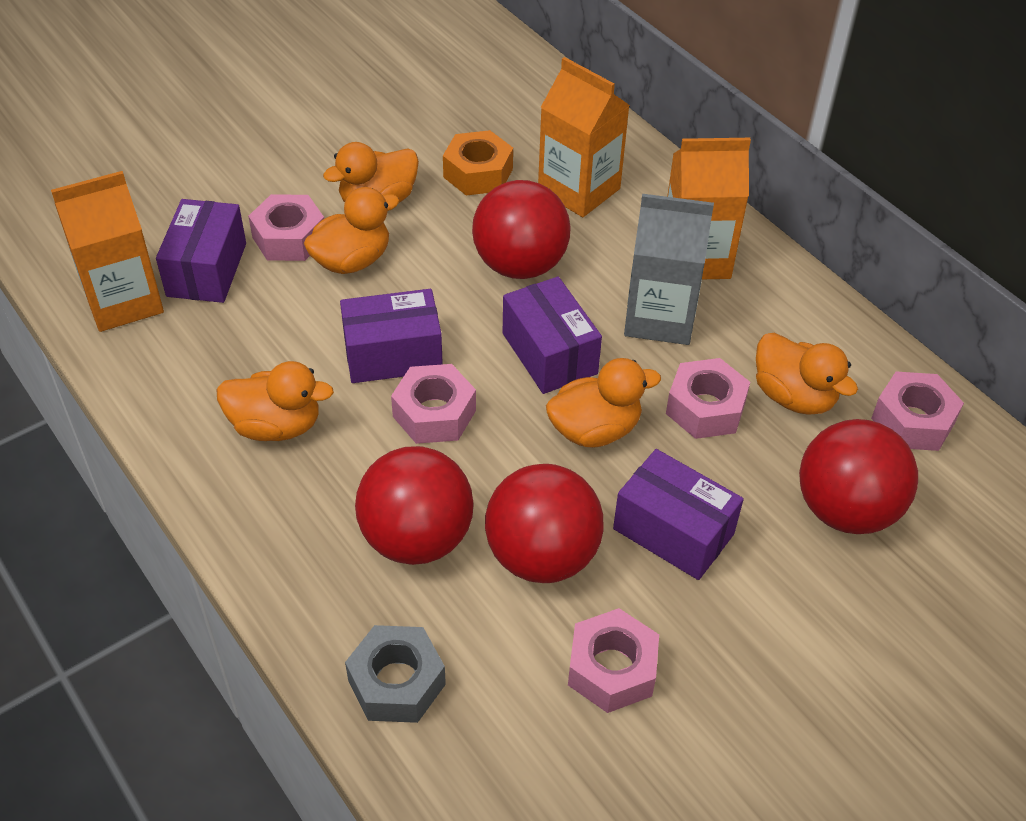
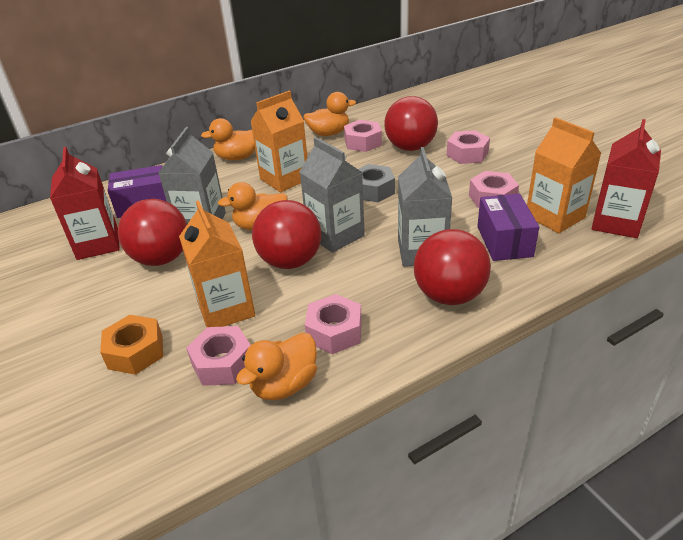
grey carton: 1 -> 3
orange duck: 5 -> 4
purple box: 4 -> 2
red carton: 0 -> 2

